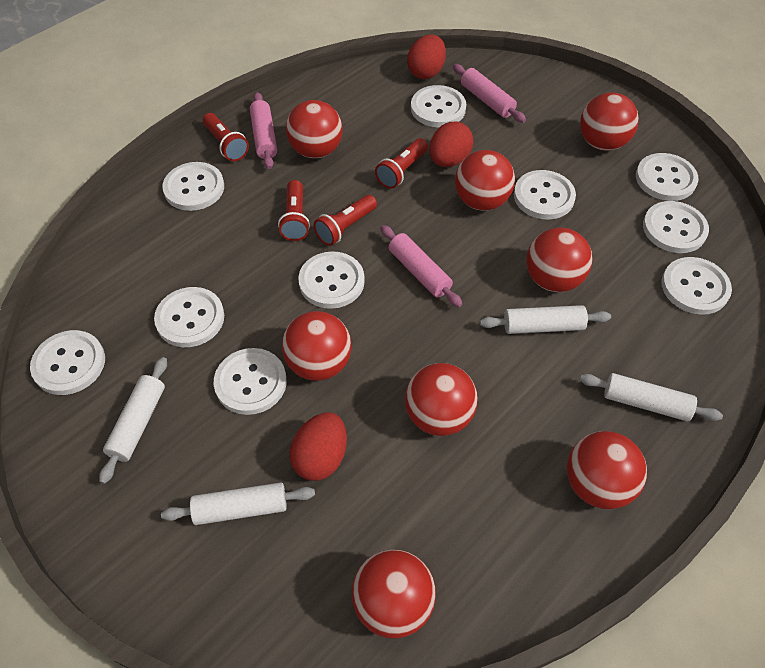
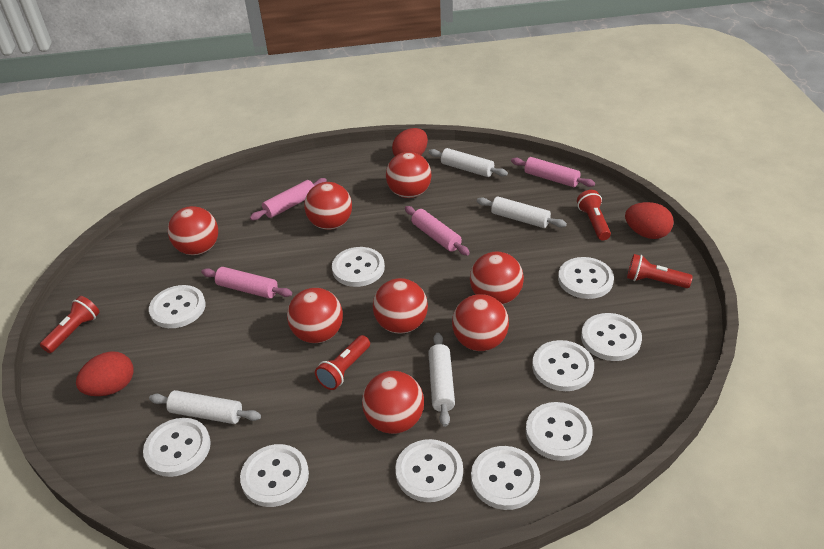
pink rolling pin: 3 -> 4

